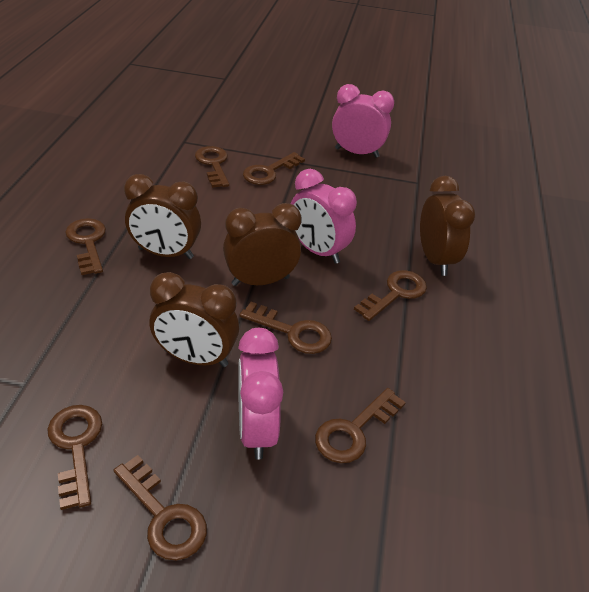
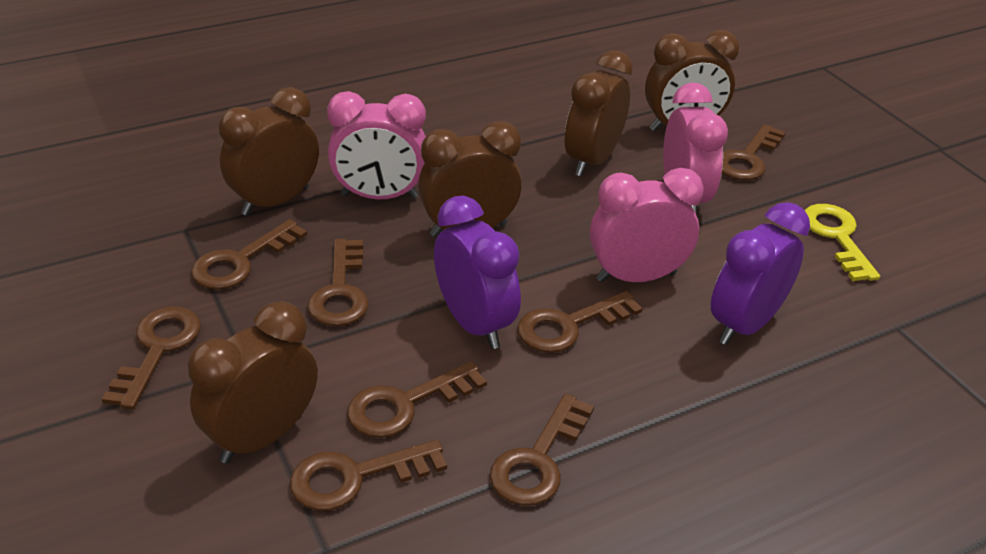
brown clock: 4 -> 5
purple clock: 0 -> 2
yellow key: 0 -> 1

